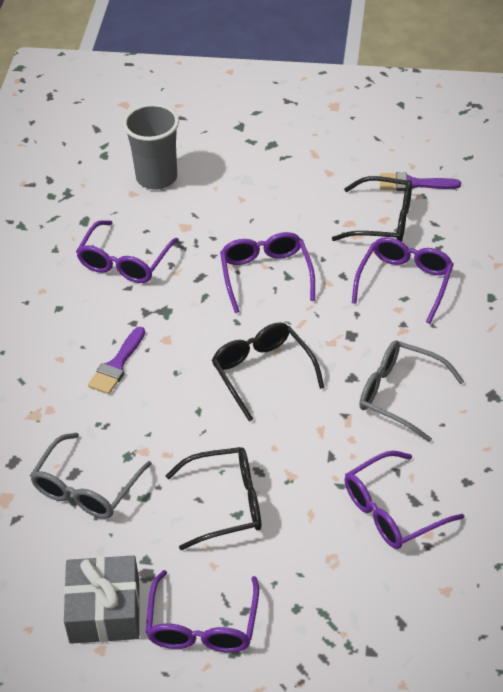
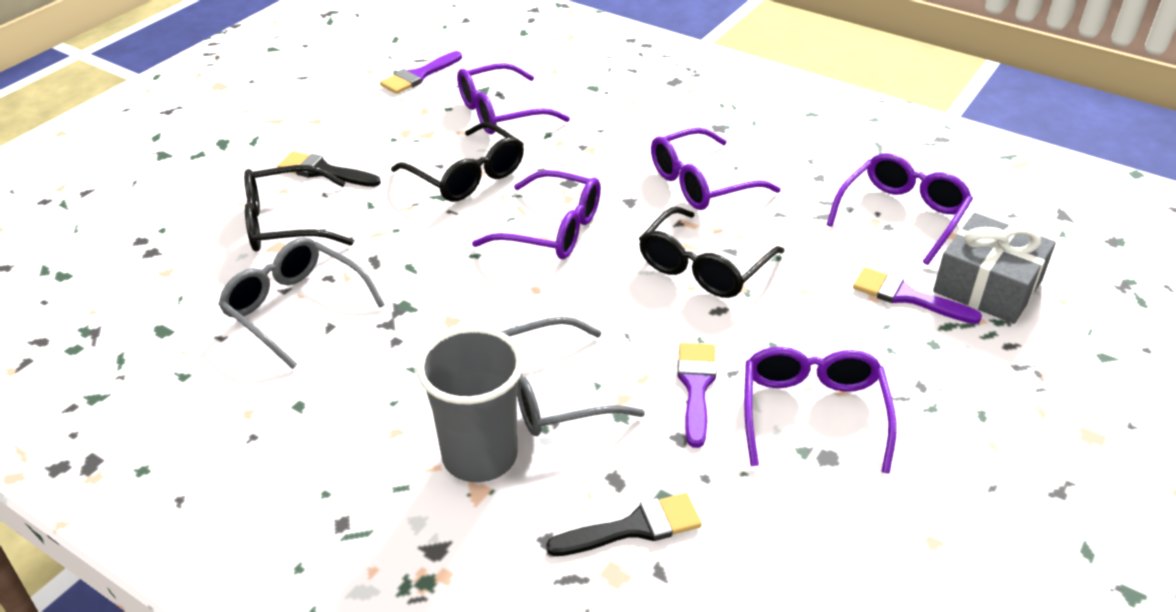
black brush: 0 -> 2
purple brush: 2 -> 3

